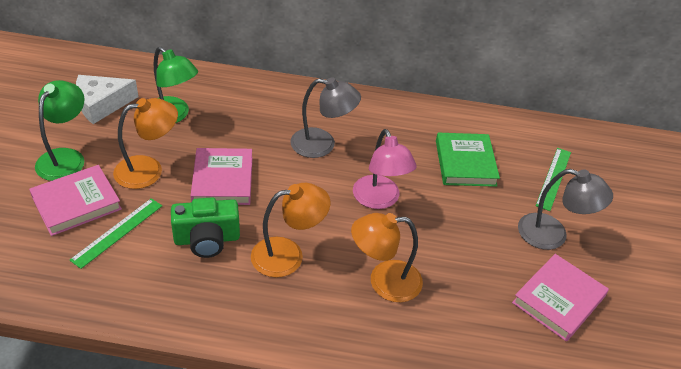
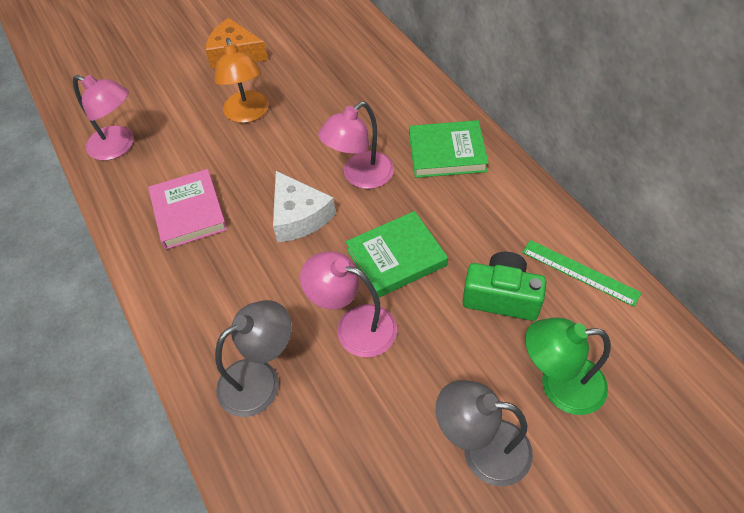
green book: 1 -> 2
green lamp: 2 -> 1
green ruler: 2 -> 1
orange cheese: 0 -> 1
orange lamp: 3 -> 1
pink book: 3 -> 1
pink lamp: 1 -> 3

